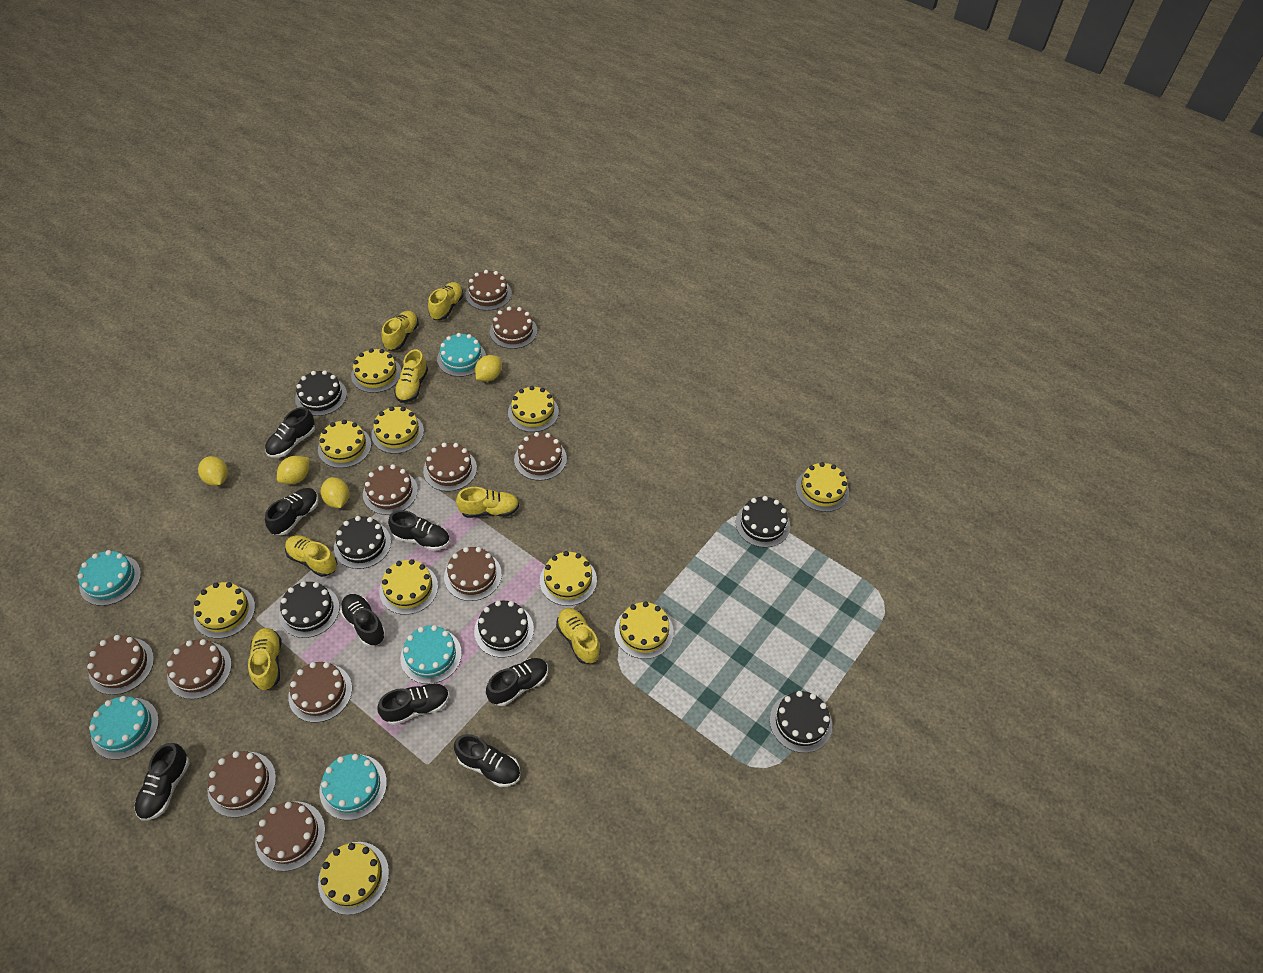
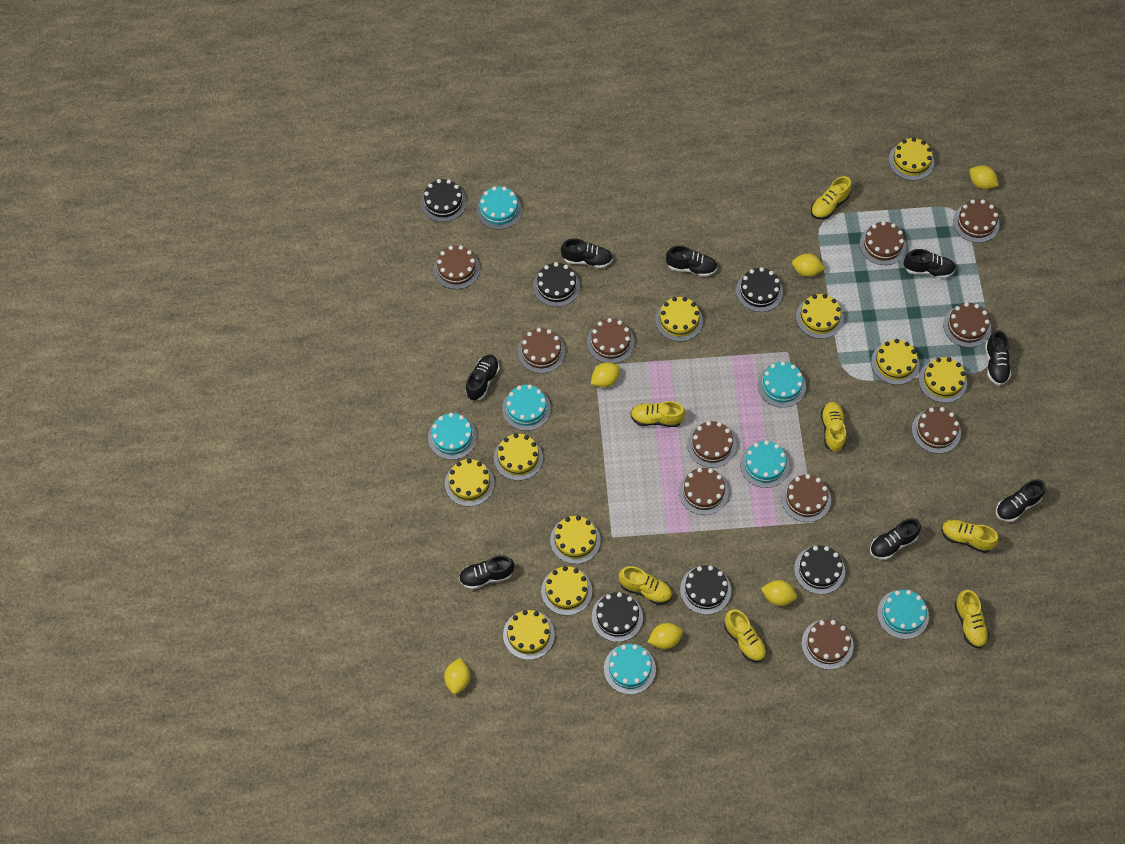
turquoise cake: 5 -> 7
yellow lemon: 4 -> 6

